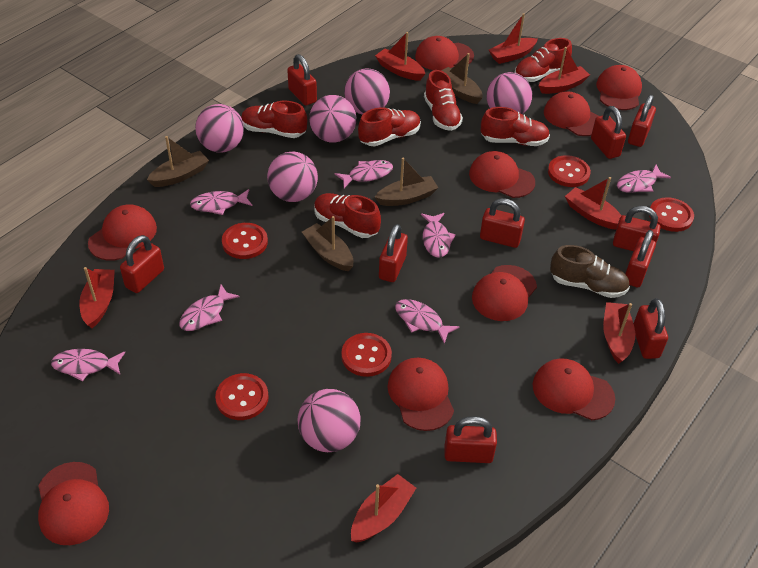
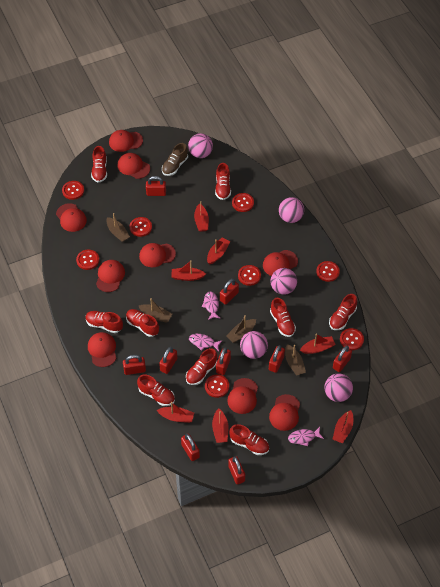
pink ball: 6 -> 5
pink fish: 7 -> 3
red button: 5 -> 8
red padlock: 10 -> 9
red shoe: 6 -> 9

